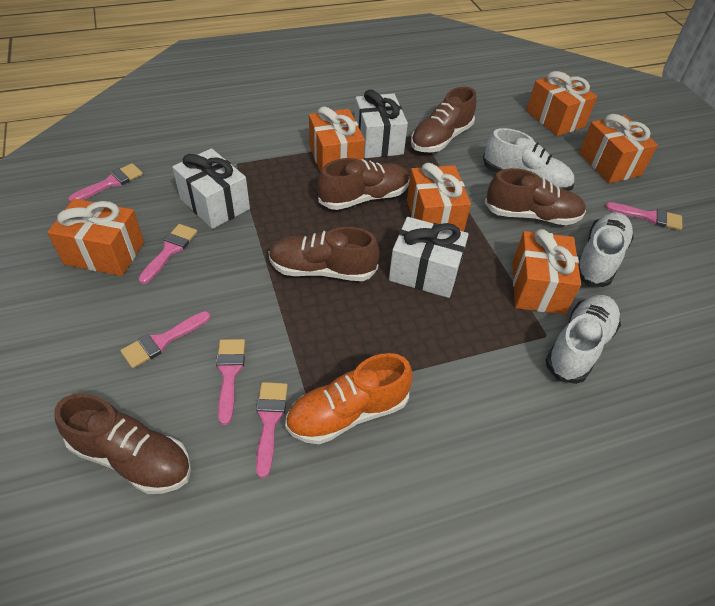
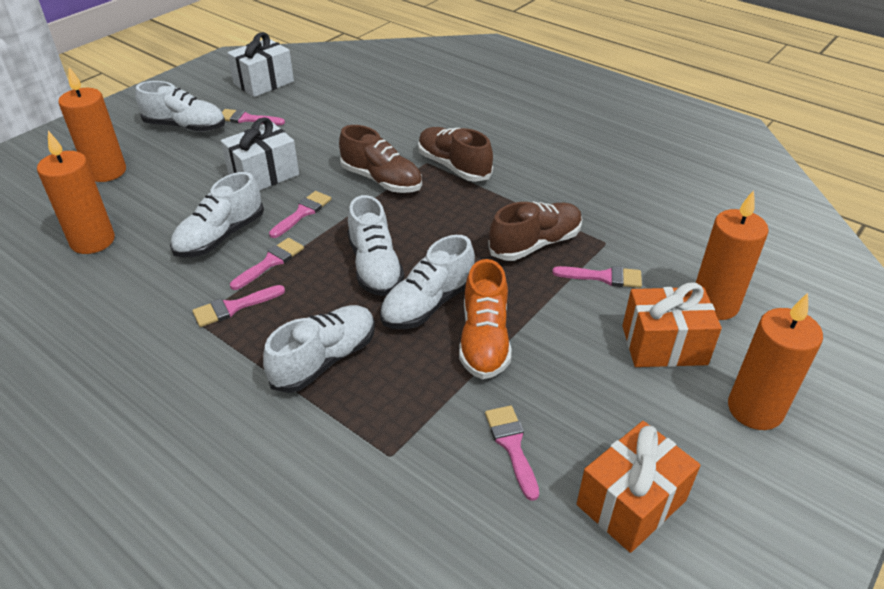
brown shoe: 5 -> 3
orange candle: 0 -> 4
orange gift: 6 -> 2
white gift: 3 -> 2
white shoe: 3 -> 5

